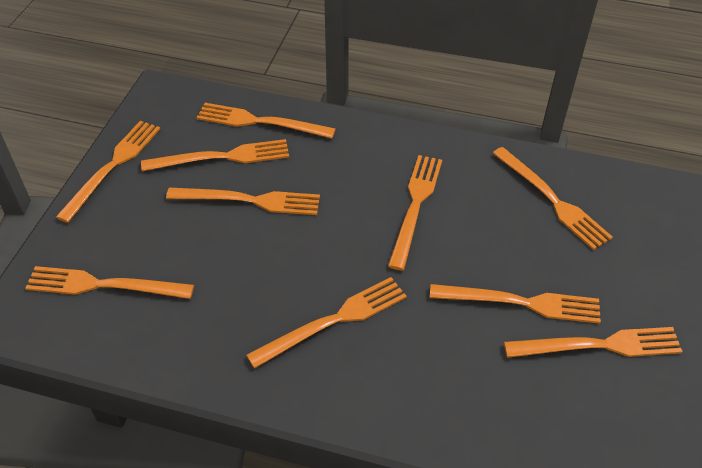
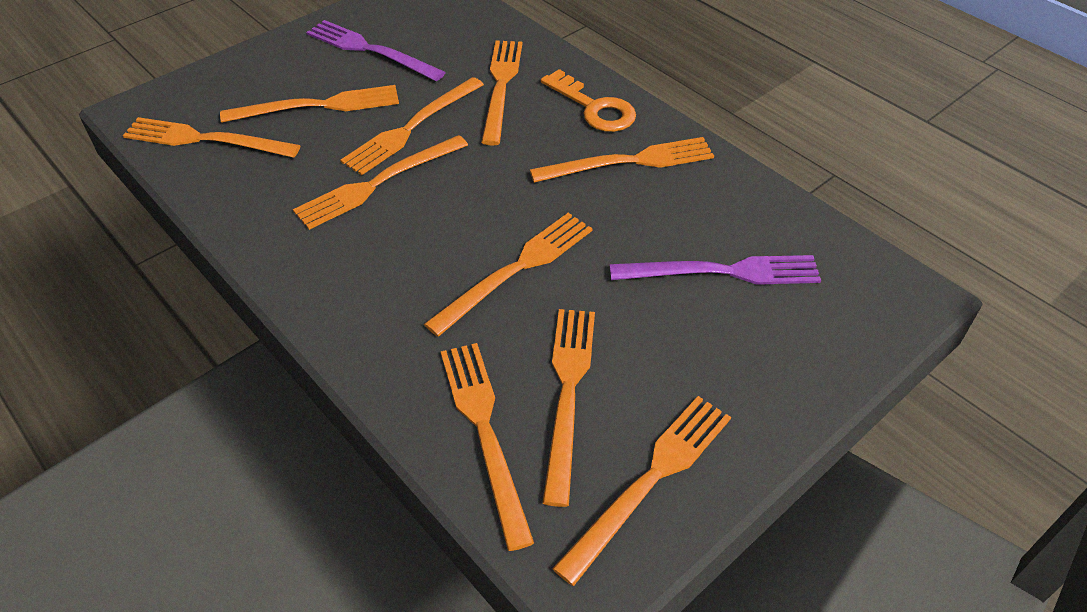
orange key: 0 -> 1
purple fork: 0 -> 2

